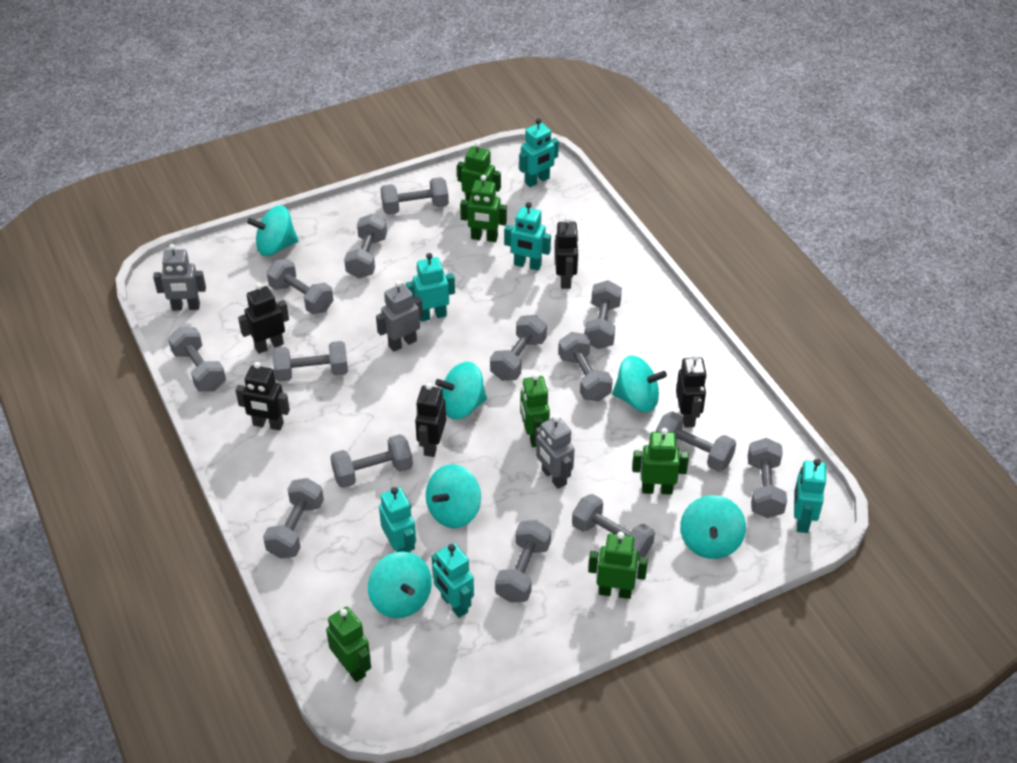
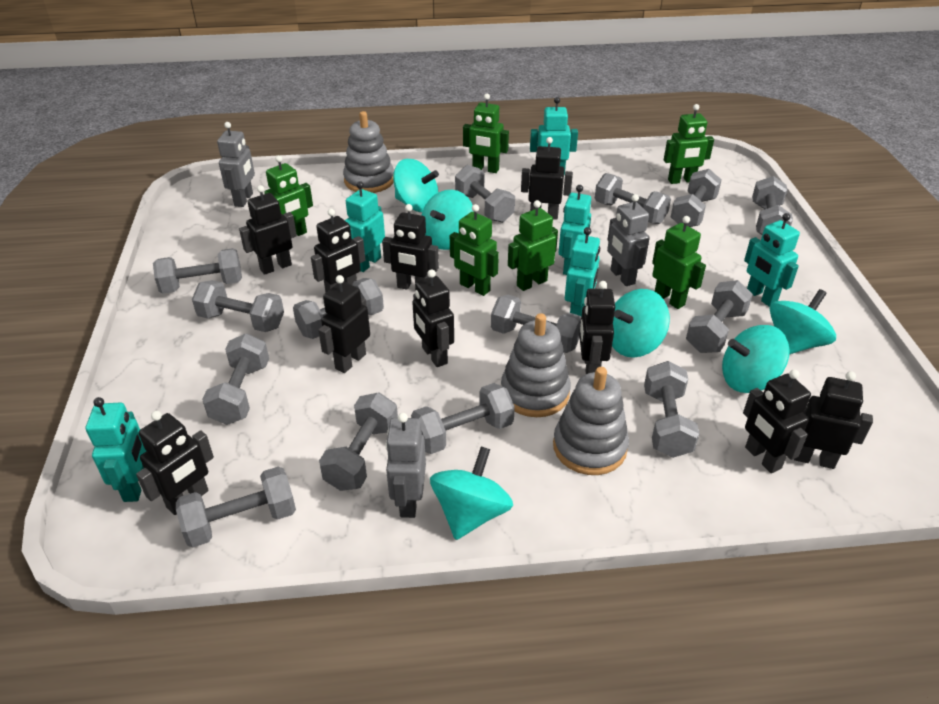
black robot: 5 -> 10
grey stacking toy: 0 -> 3

